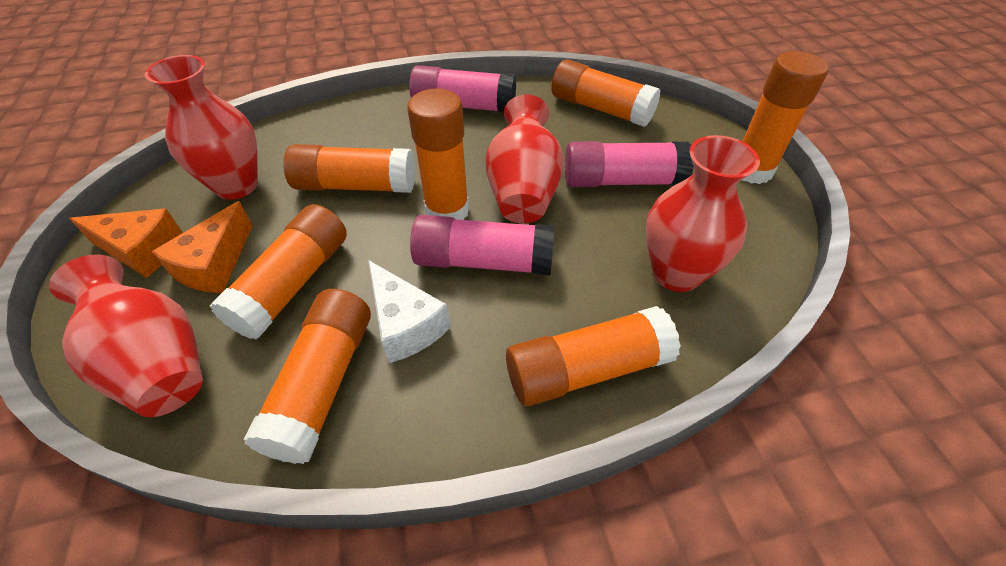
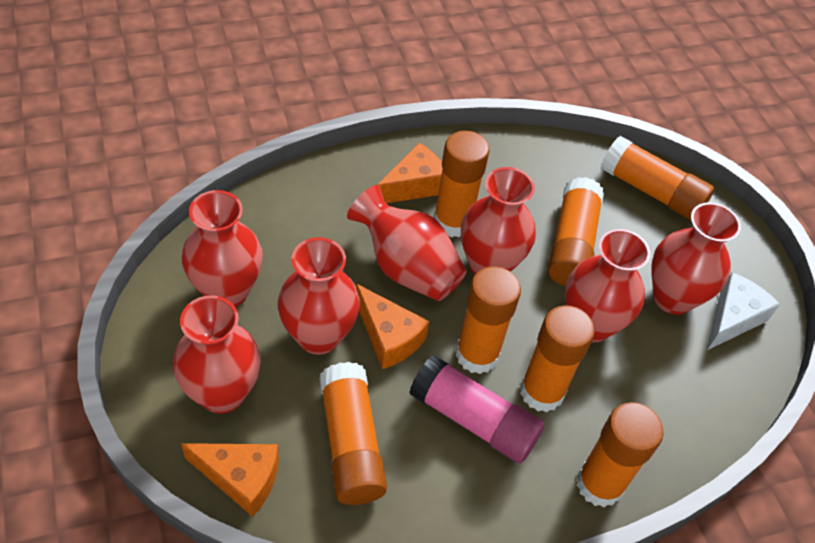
orange cheese: 2 -> 3
pink glue stick: 3 -> 1
red vase: 4 -> 7

